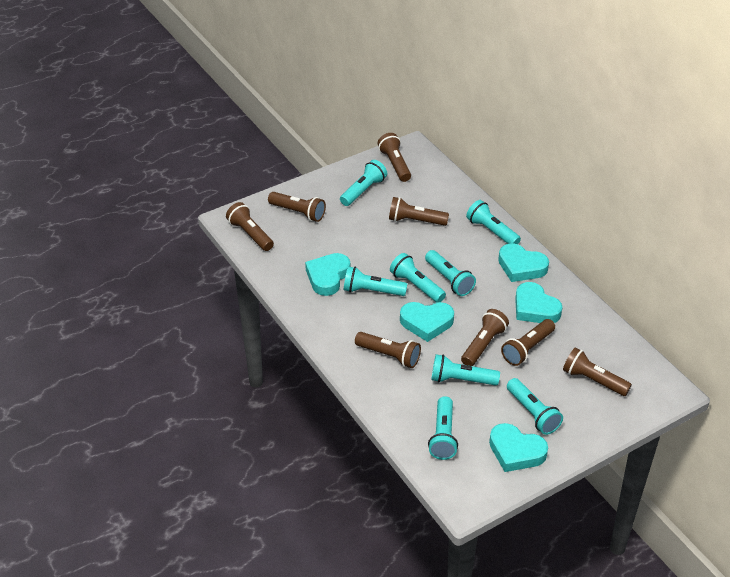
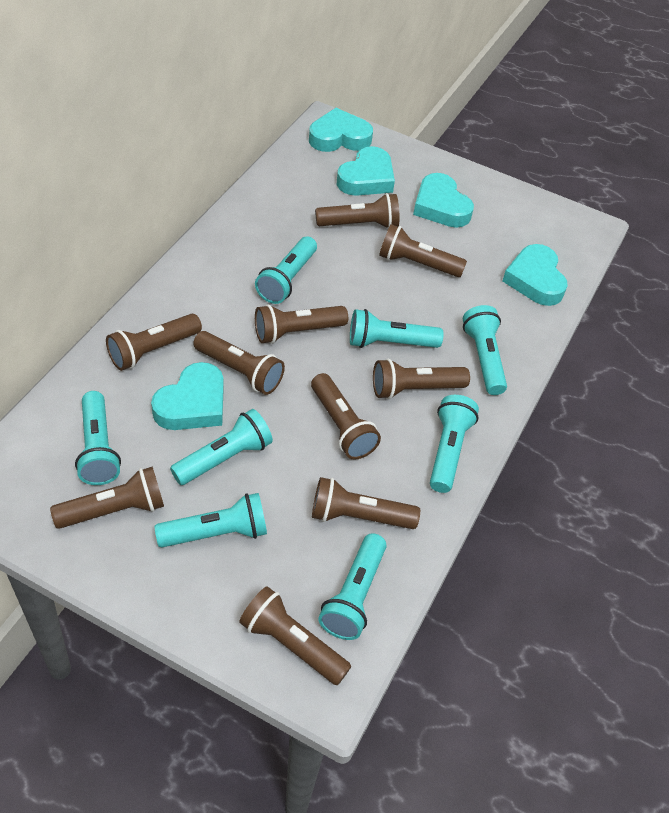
brown flashlight: 8 -> 10

